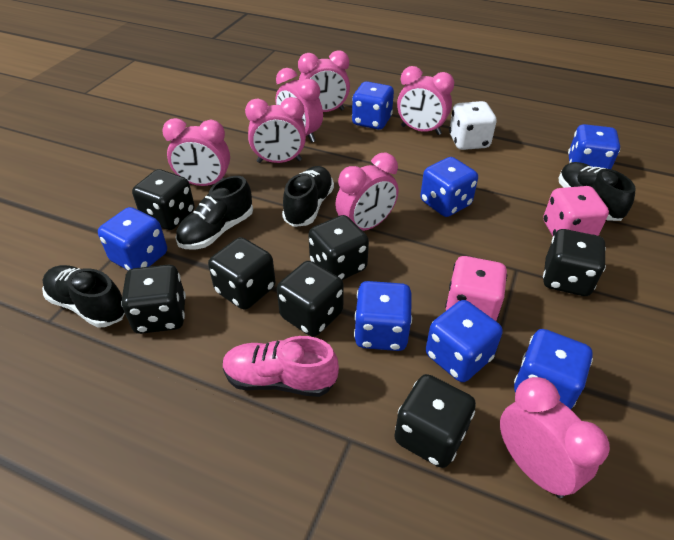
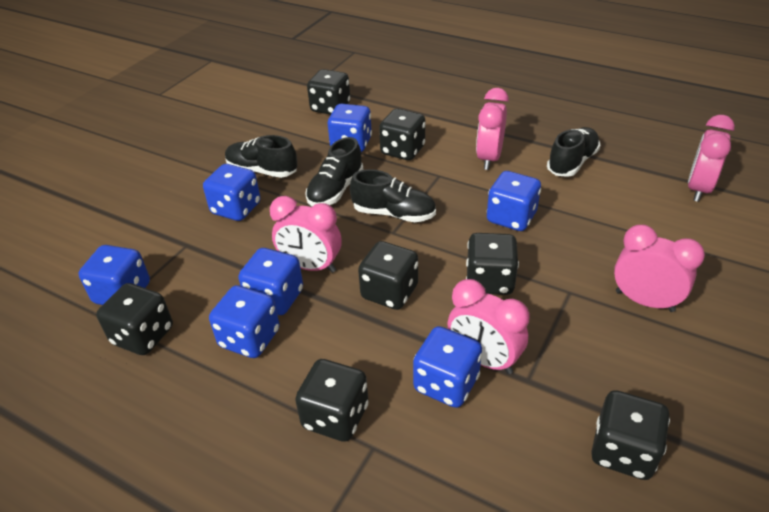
pink clock: 7 -> 5
pink dice: 2 -> 0
pink shoe: 1 -> 0
white dice: 1 -> 0

